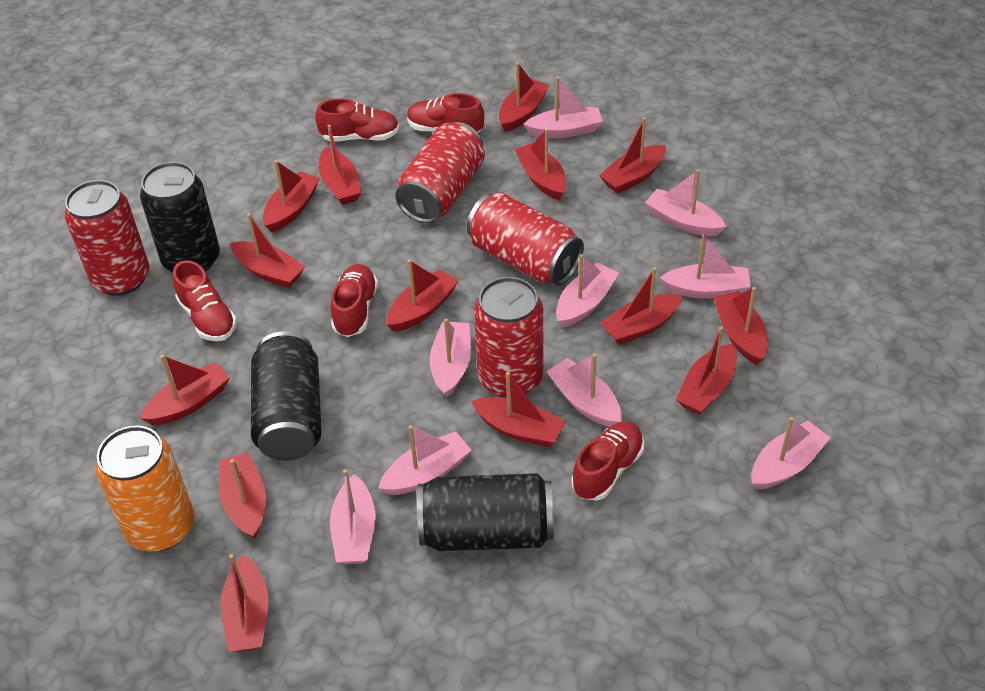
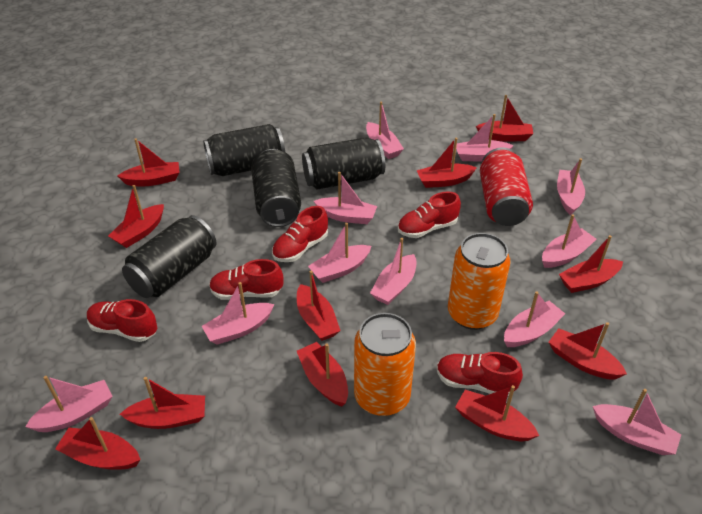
black can: 3 -> 4
orange can: 1 -> 2
pink boat: 9 -> 11
red boat: 14 -> 11
red can: 4 -> 1

